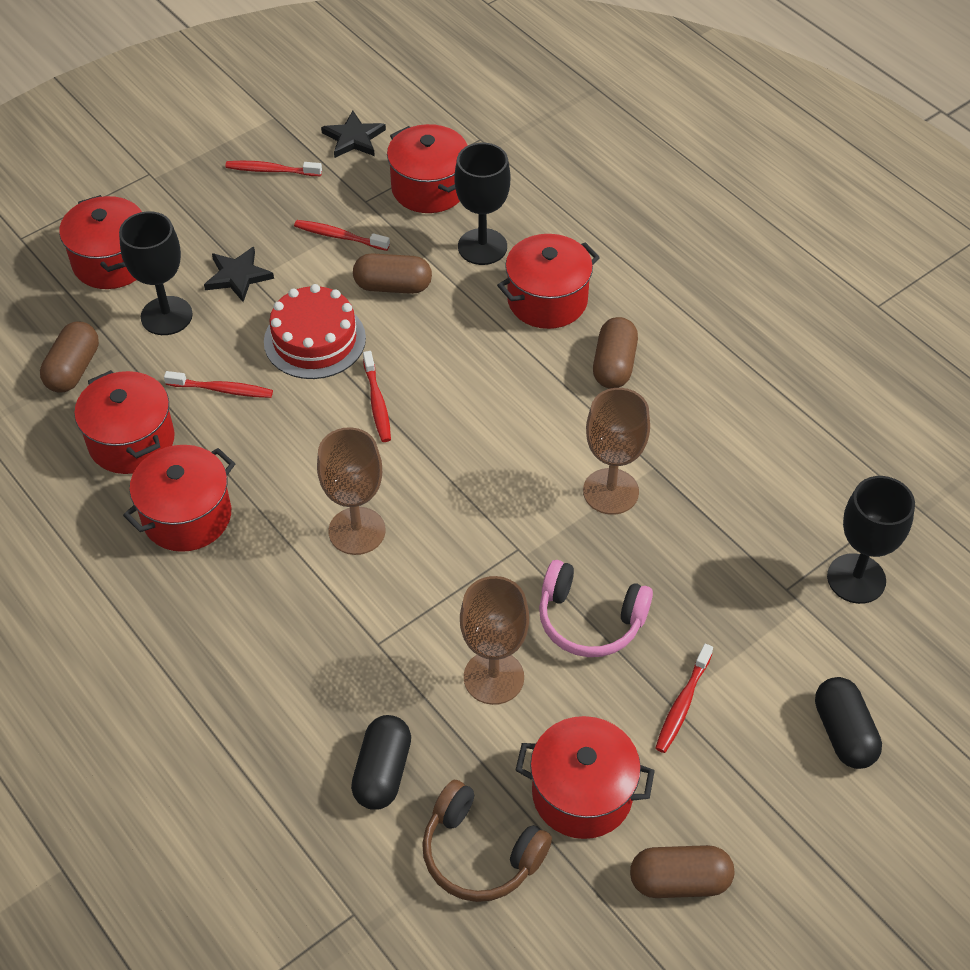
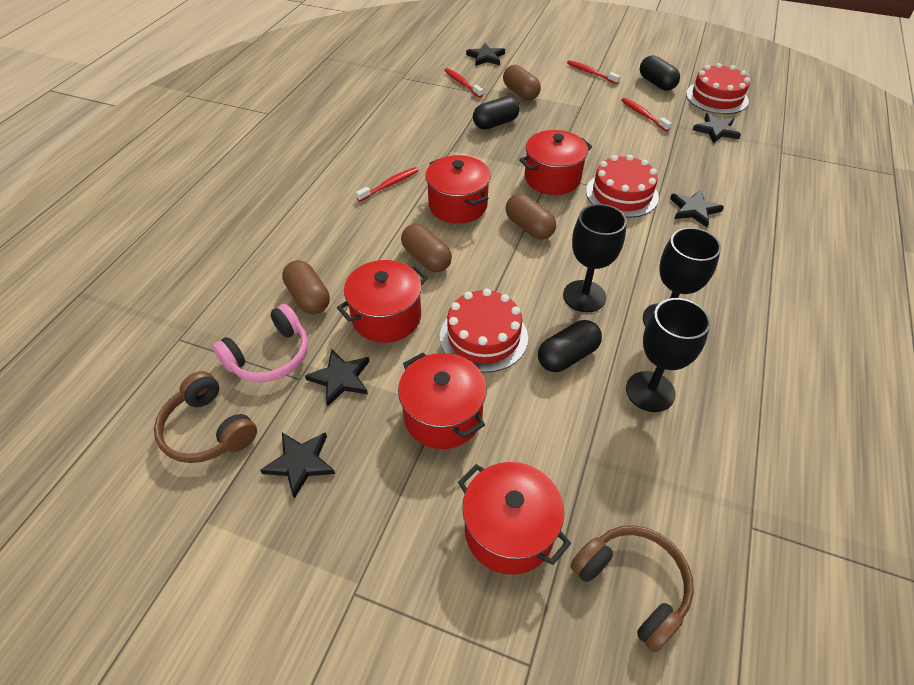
black capsule: 2 -> 3
black star: 2 -> 5
brown goblet: 3 -> 0
brown headphones: 1 -> 2
red cake: 1 -> 3
red pot: 6 -> 5
red toothbrush: 5 -> 4

